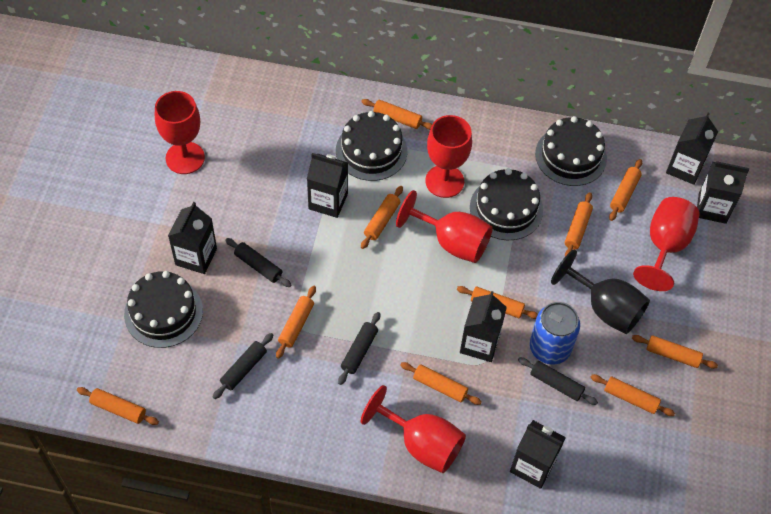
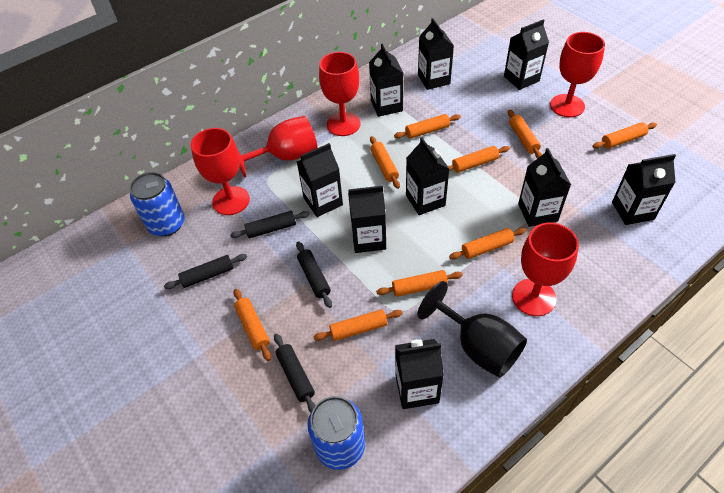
black cake: 4 -> 0
black carton: 6 -> 9
blue can: 1 -> 2
orange rolling pin: 10 -> 9

